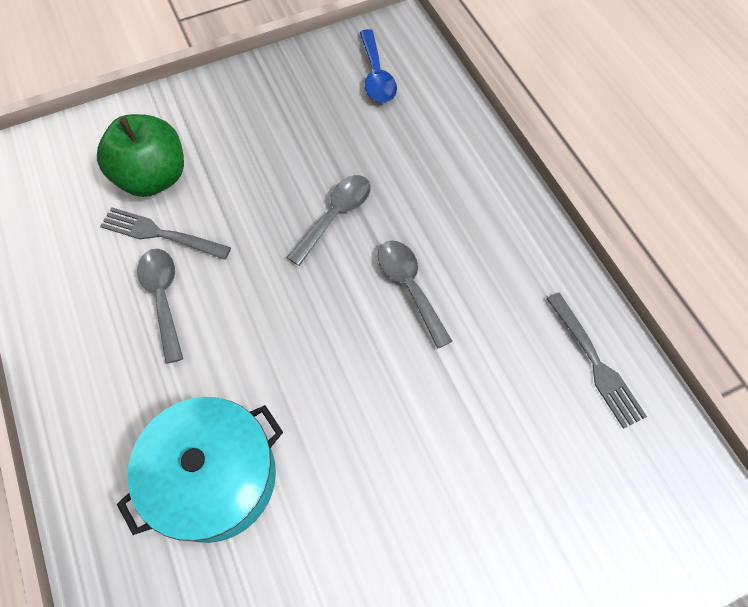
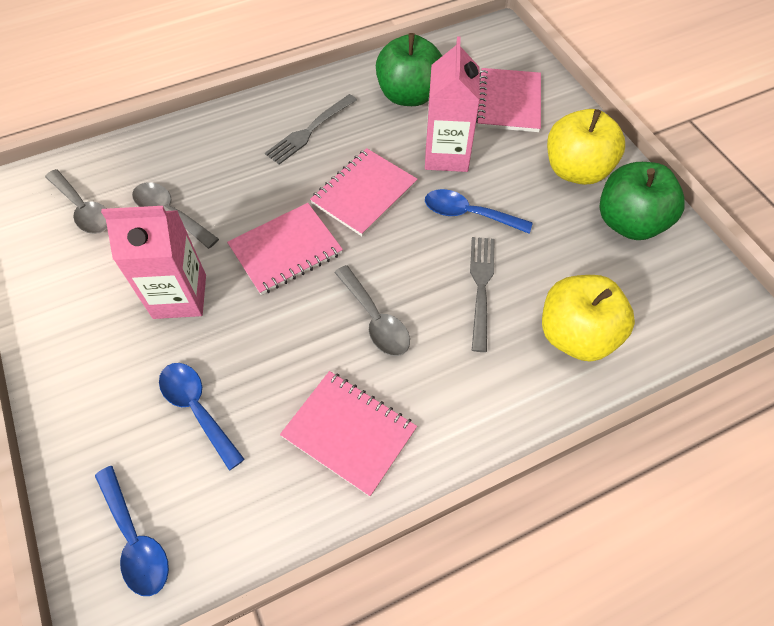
blue spoon: 1 -> 3
green apple: 1 -> 2
pink carton: 0 -> 2
pink notebook: 0 -> 4
turquoise pot: 1 -> 0
yellow apple: 0 -> 2

